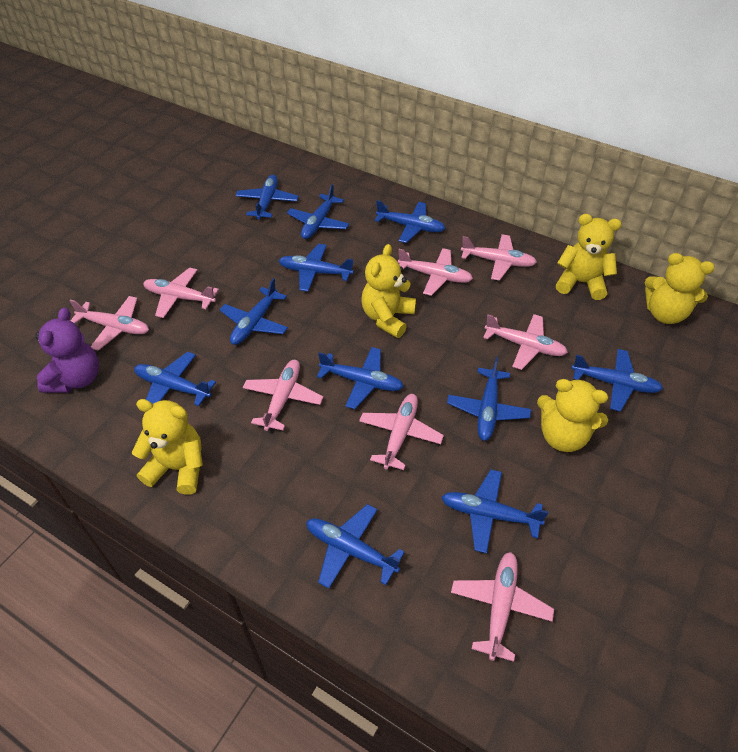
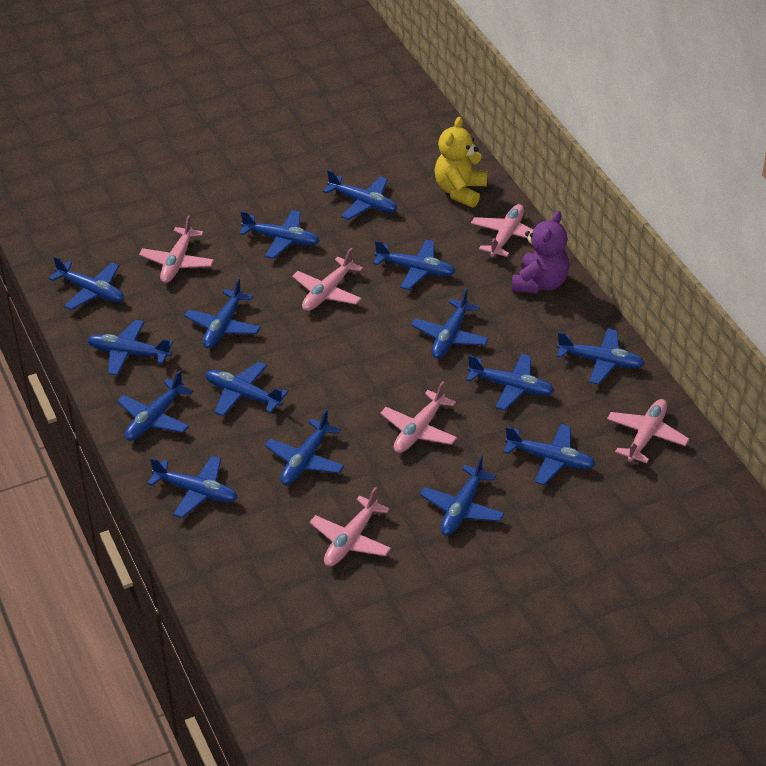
blue plane: 11 -> 15
pink plane: 8 -> 6
yellow teddy bear: 5 -> 1

